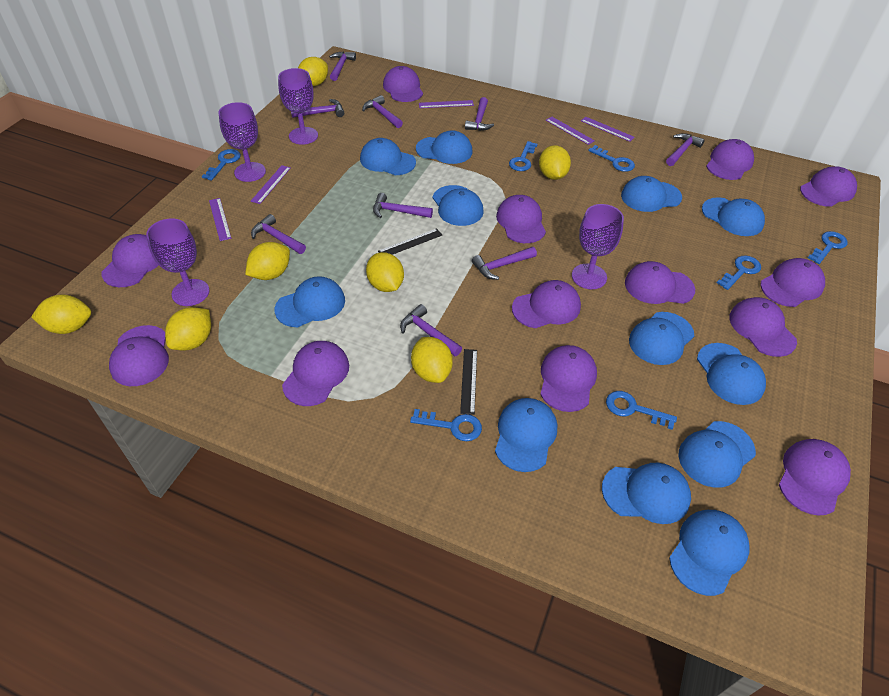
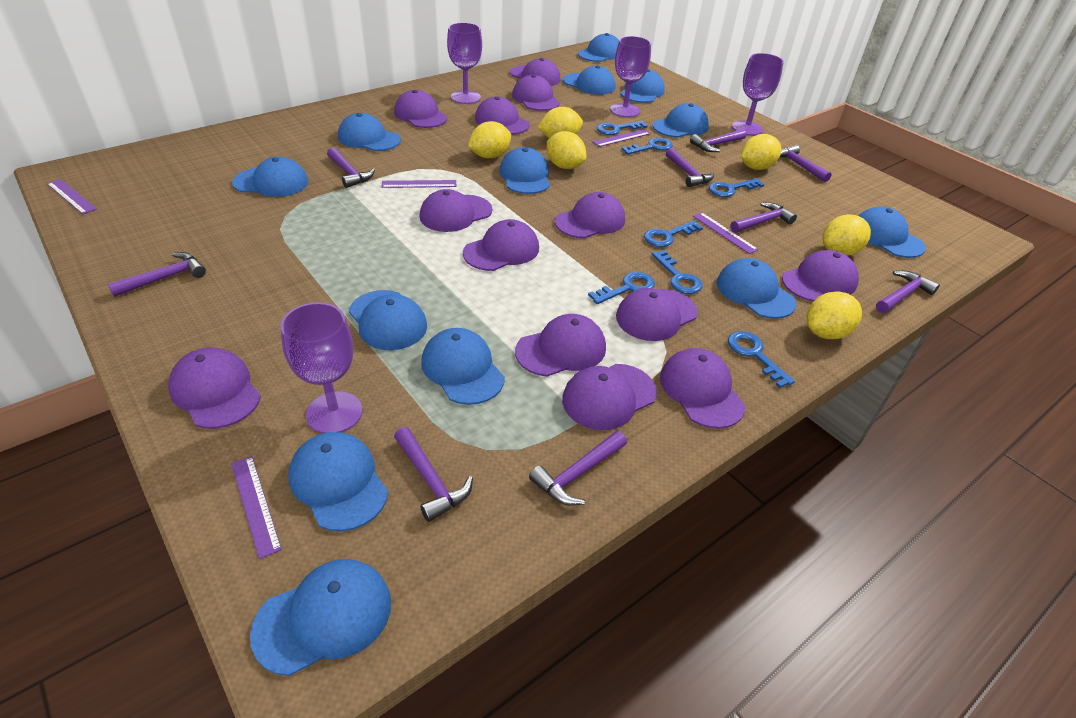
black ruler: 2 -> 0
blue cap: 12 -> 13
yellow lemon: 7 -> 6

